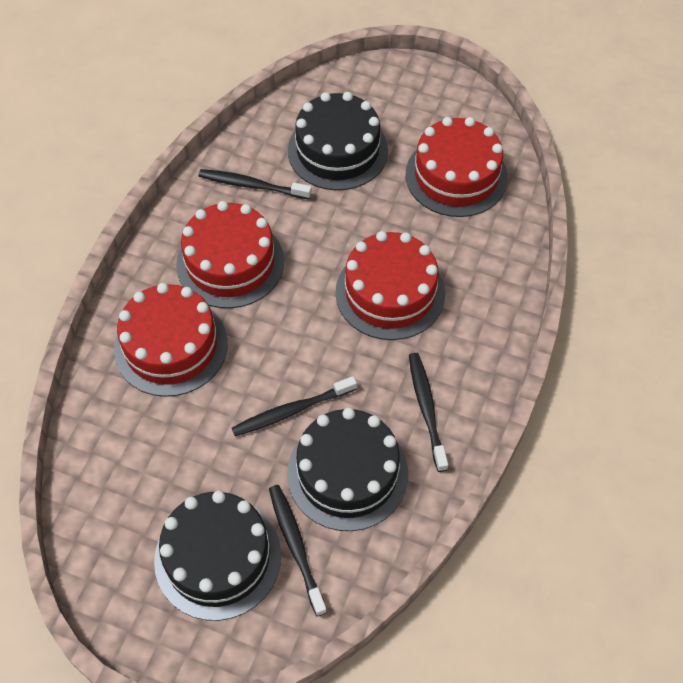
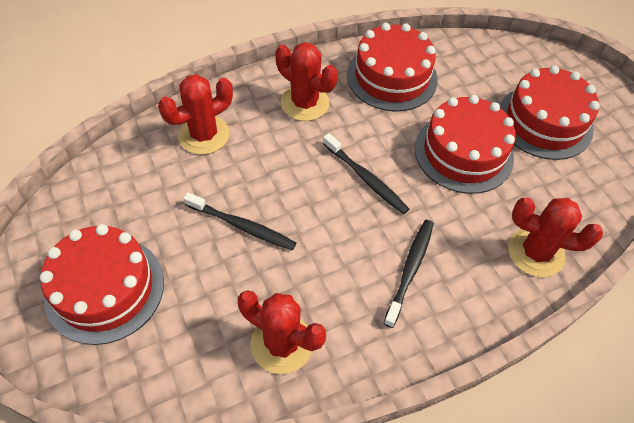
black cake: 3 -> 0
black toothbrush: 4 -> 3
red cactus: 0 -> 4

